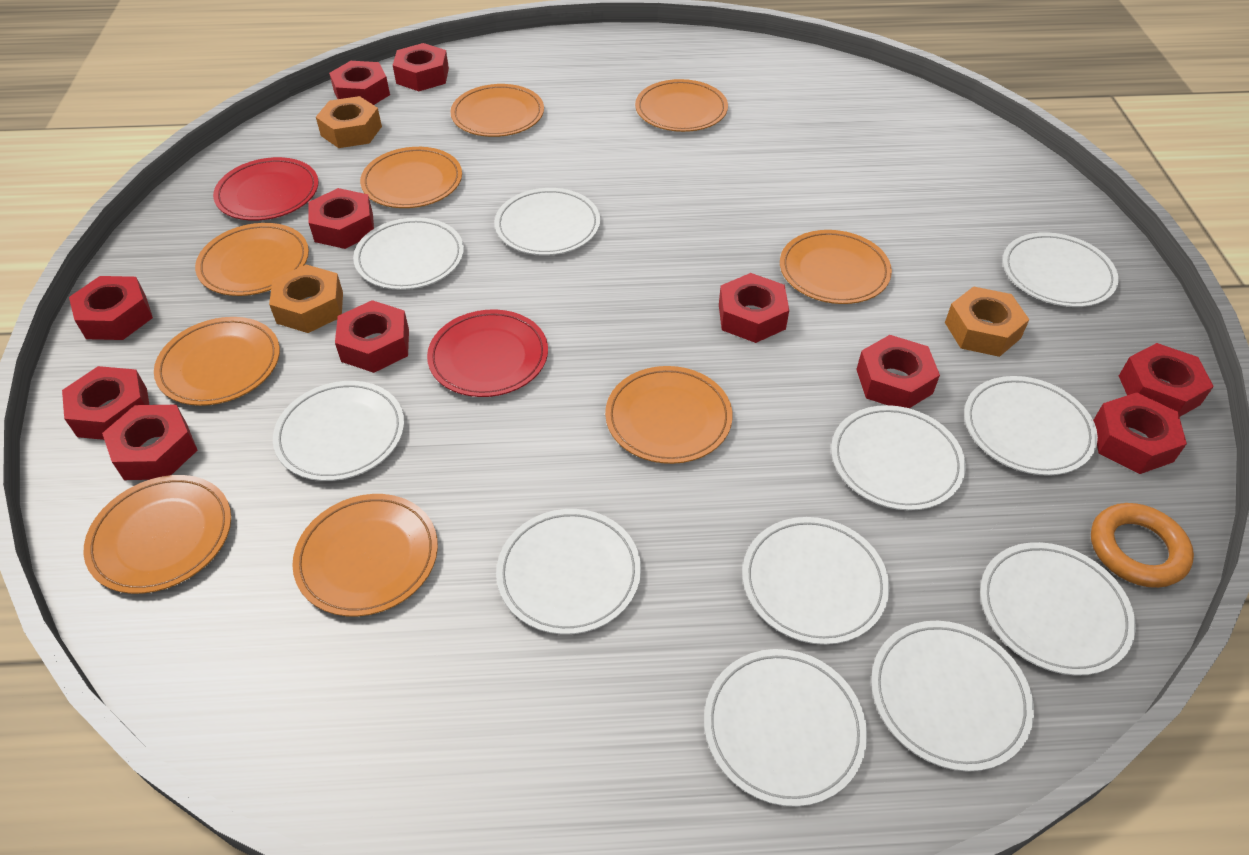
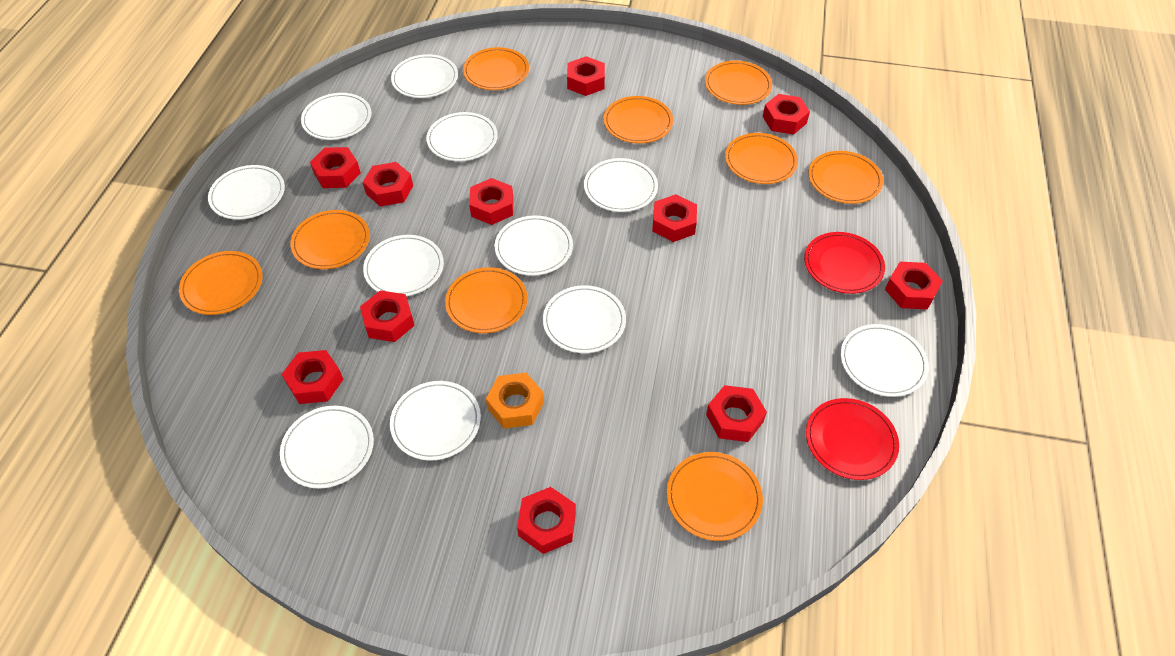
orange nut: 3 -> 1
orange ring: 1 -> 0

